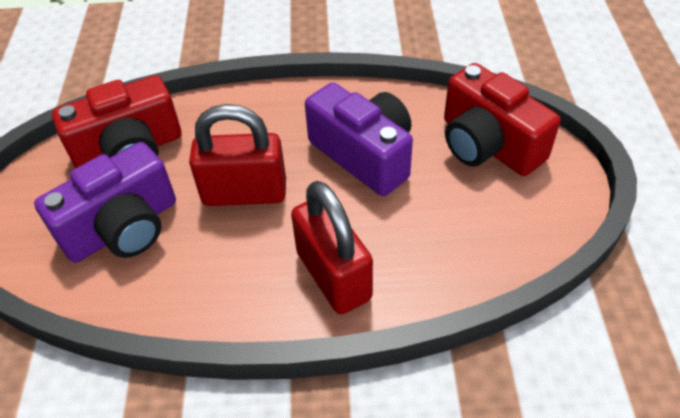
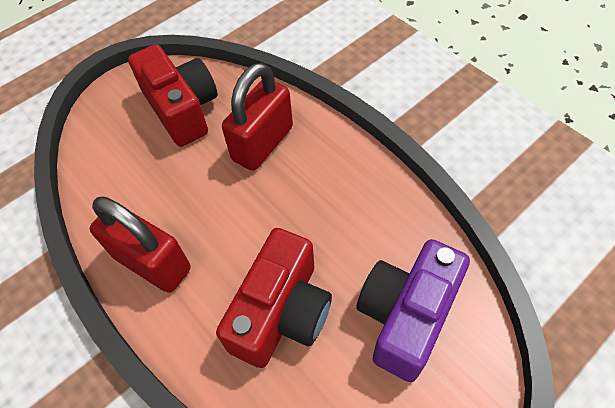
purple camera: 2 -> 1

